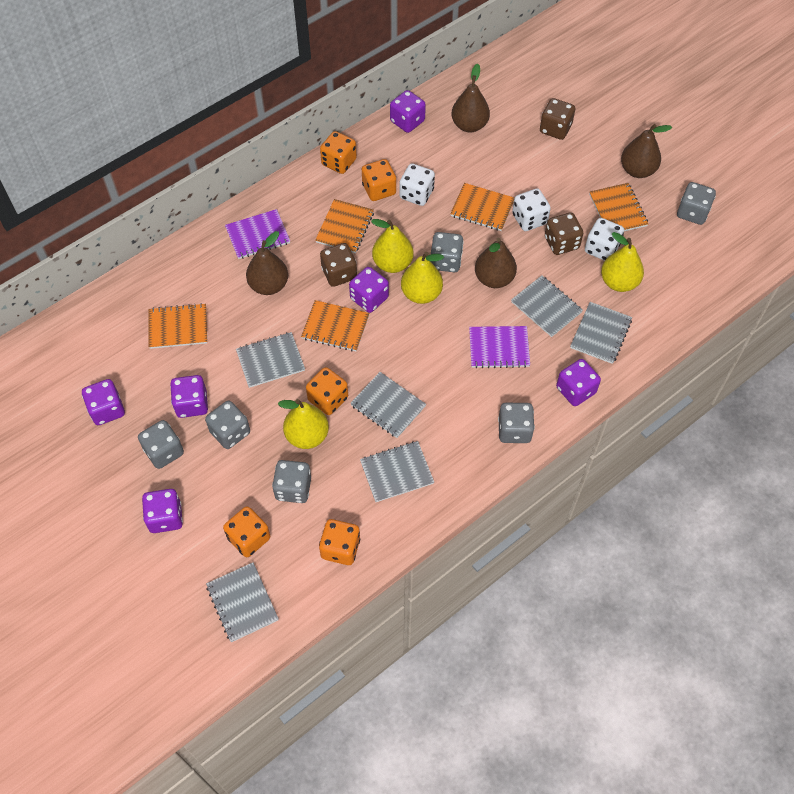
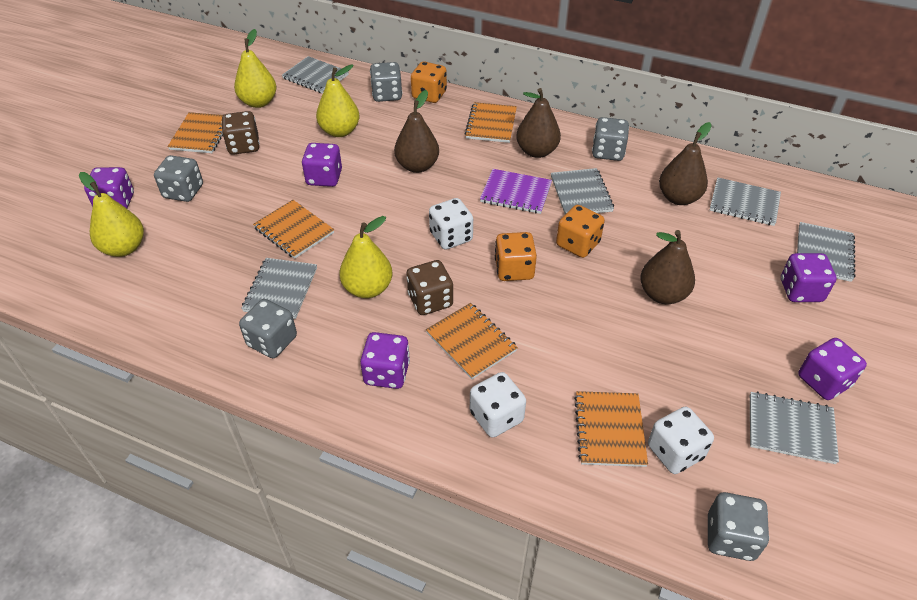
brown dice: 3 -> 2
grey dice: 6 -> 5
orange dice: 5 -> 3
purple dice: 6 -> 5
purple notebook: 2 -> 1

